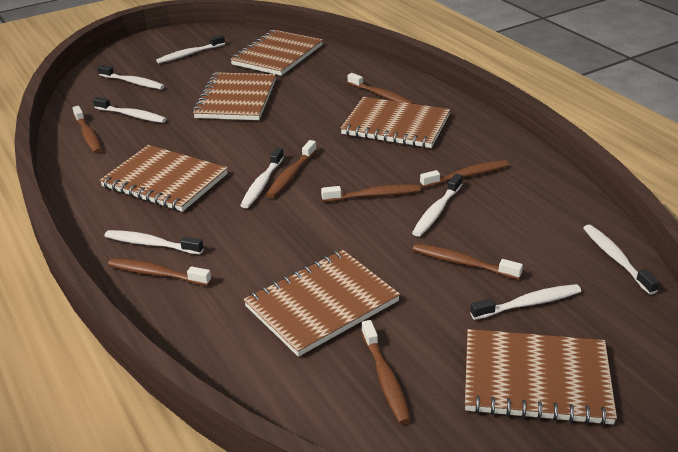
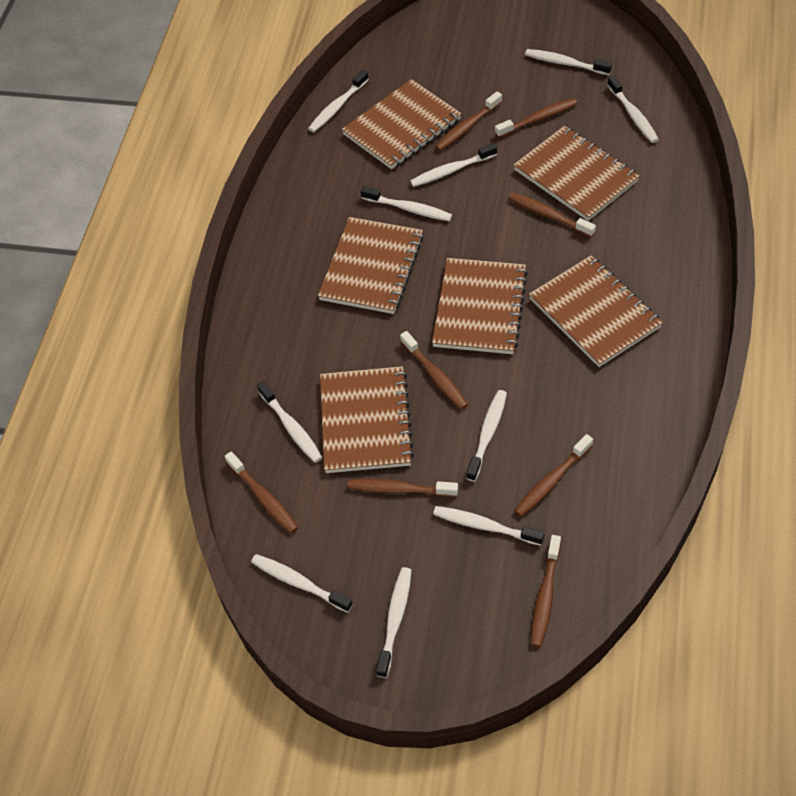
white toothbrush: 8 -> 10

